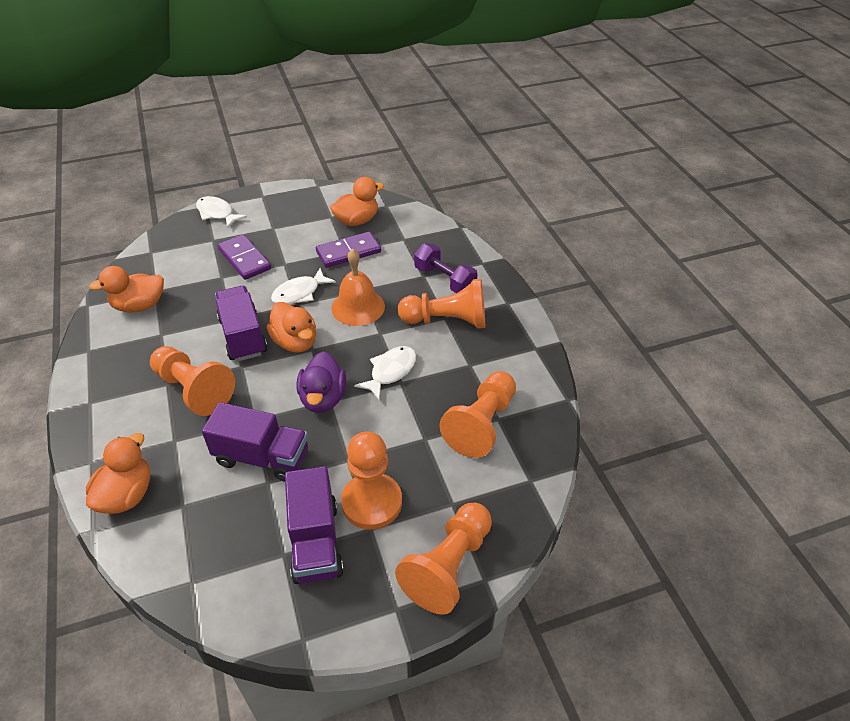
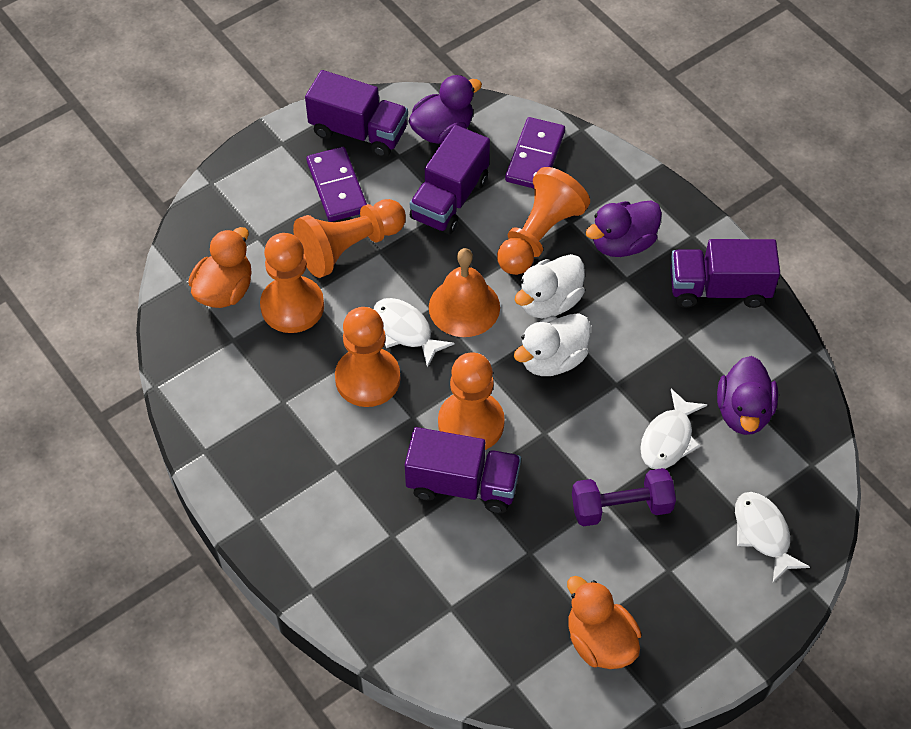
orange duck: 4 -> 2
purple duck: 1 -> 3
purple truck: 3 -> 4
white duck: 0 -> 2

